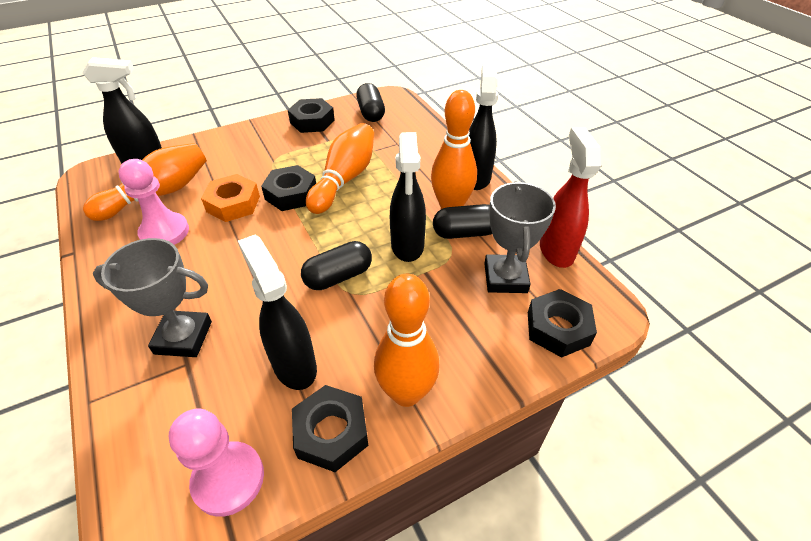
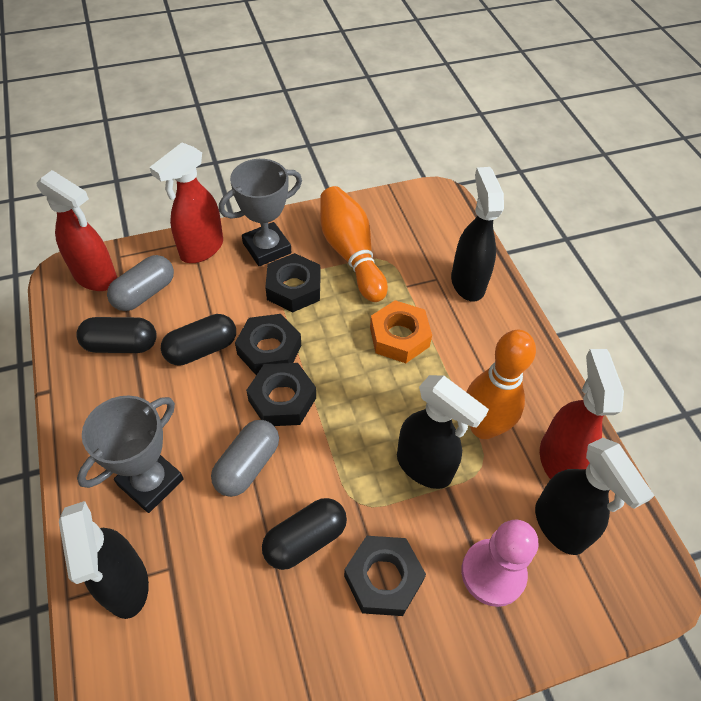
grey capsule: 0 -> 2
orange bowling pin: 4 -> 2
pink pawn: 2 -> 1
red spray bottle: 1 -> 3

